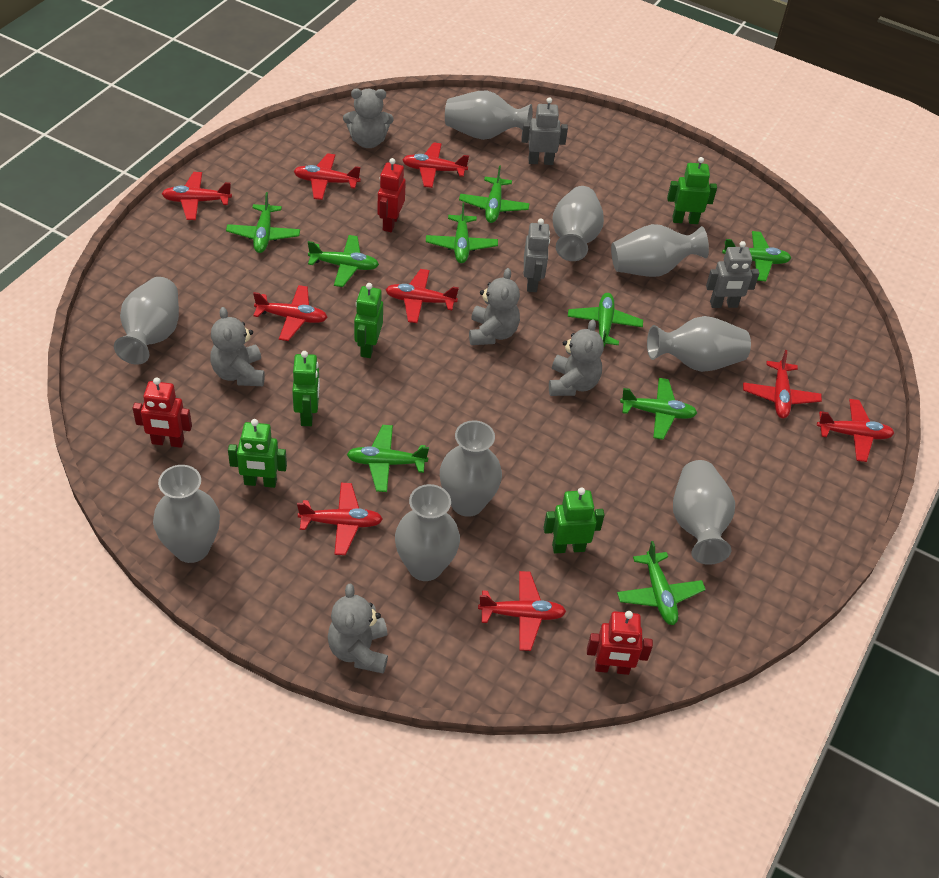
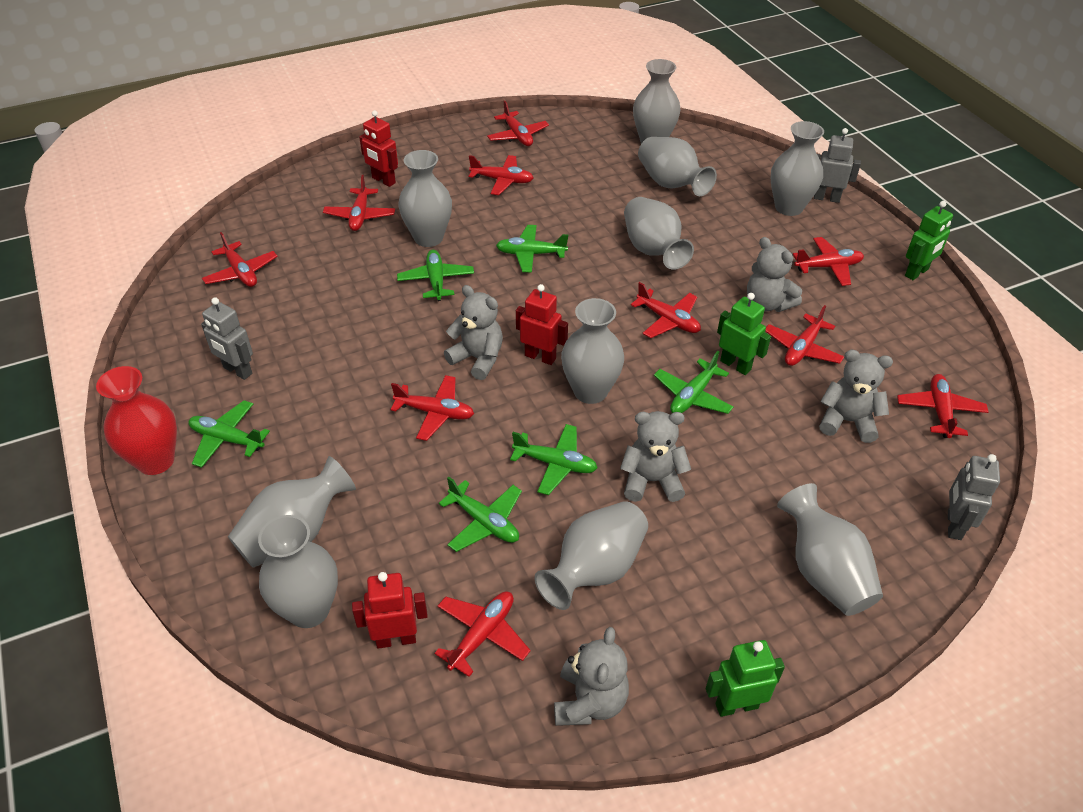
green plane: 9 -> 6
green robot: 5 -> 3
grey vase: 9 -> 10
red plane: 9 -> 10
red vase: 0 -> 1

